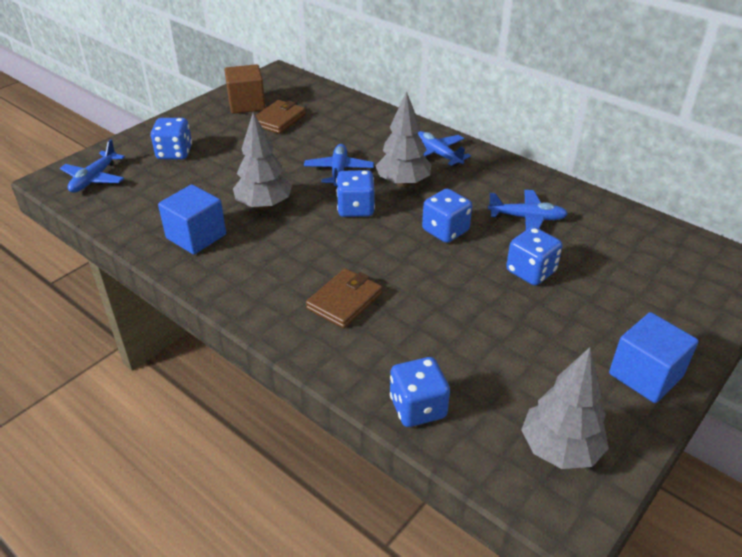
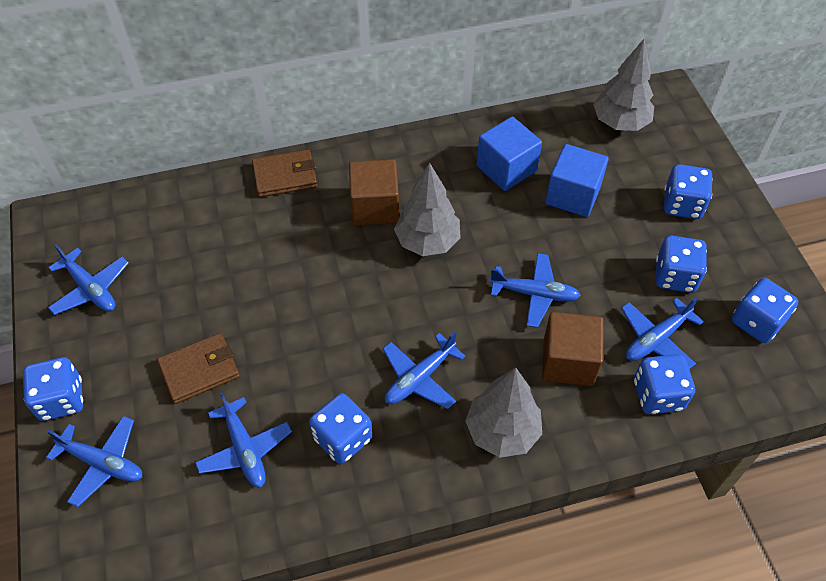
blue dice: 5 -> 6
blue plane: 4 -> 6
brown cube: 1 -> 2

